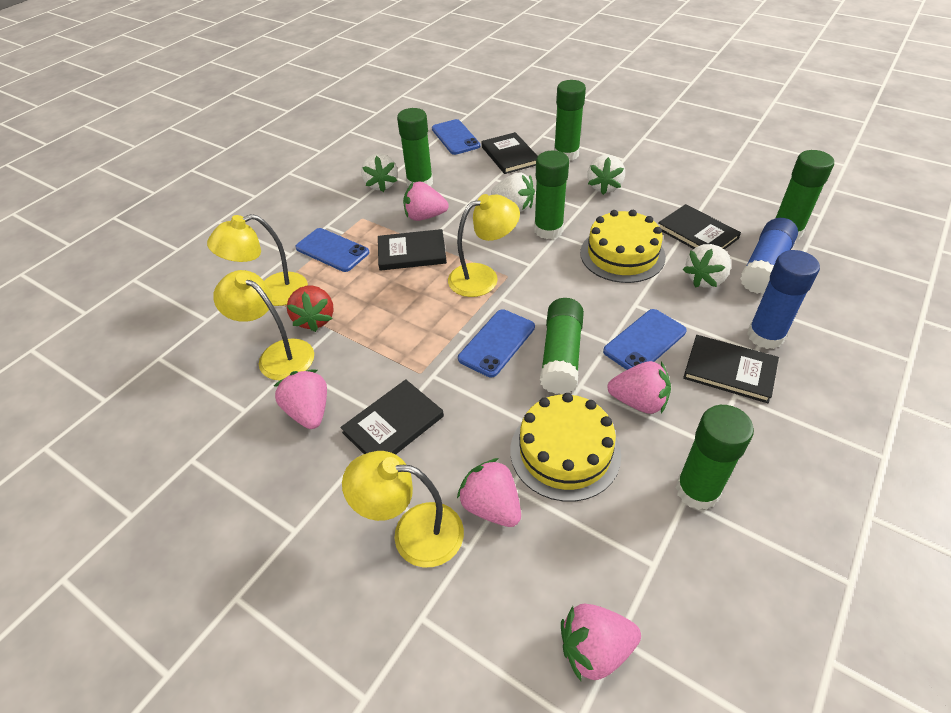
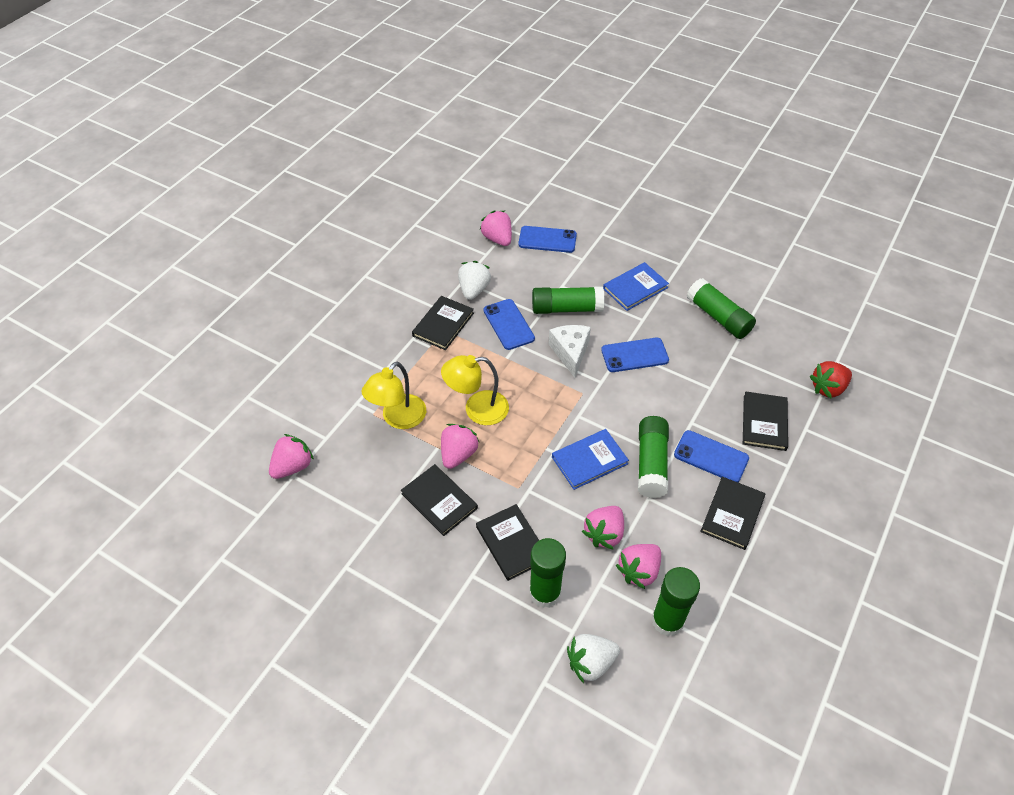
blue book: 0 -> 2
blue glue stick: 2 -> 0
green glue stick: 6 -> 5
white cheese: 0 -> 1
white strawberry: 4 -> 2
yellow cake: 2 -> 0
yellow lamp: 4 -> 2

